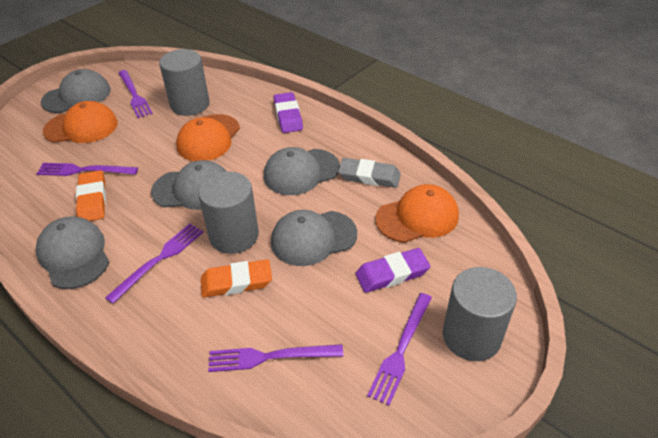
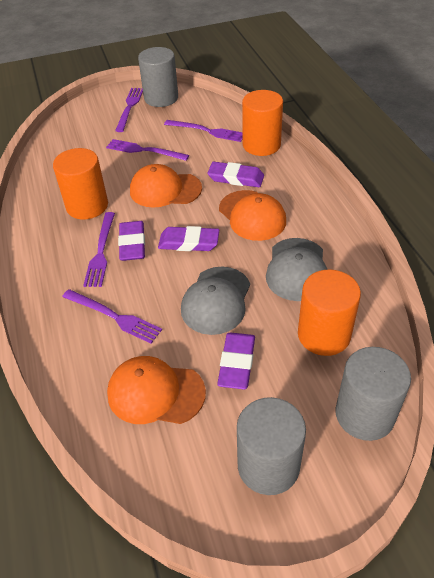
grey cap: 5 -> 2
grey eraser: 1 -> 0
orange cylinder: 0 -> 3
orange eraser: 2 -> 0
purple eraser: 2 -> 4

